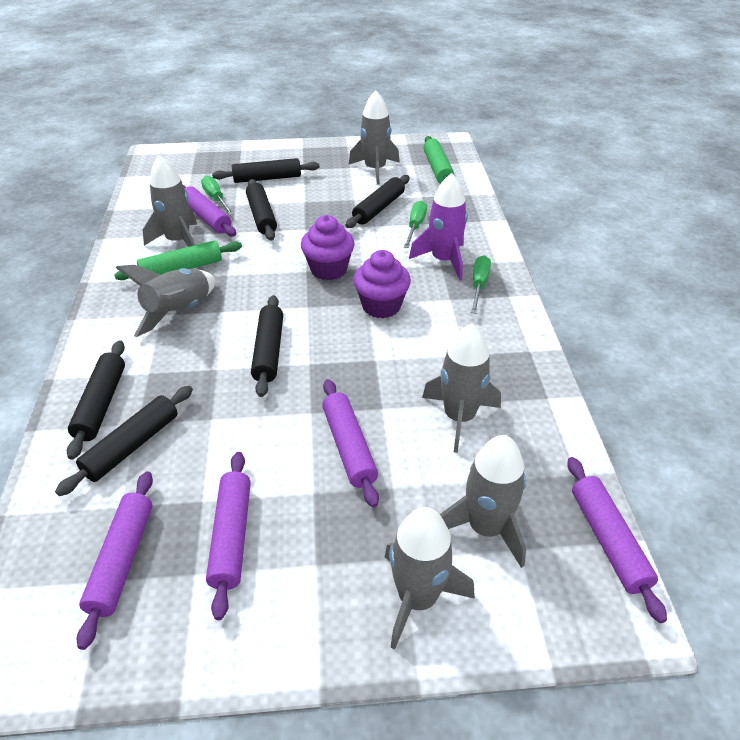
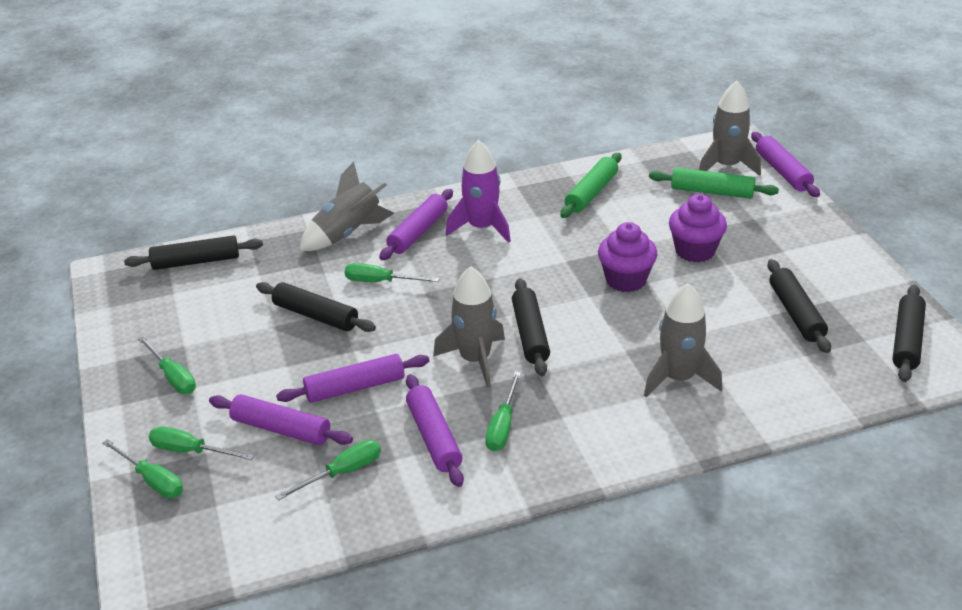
black rolling pin: 6 -> 5
green screwdriver: 3 -> 6
grey rocket: 6 -> 4

